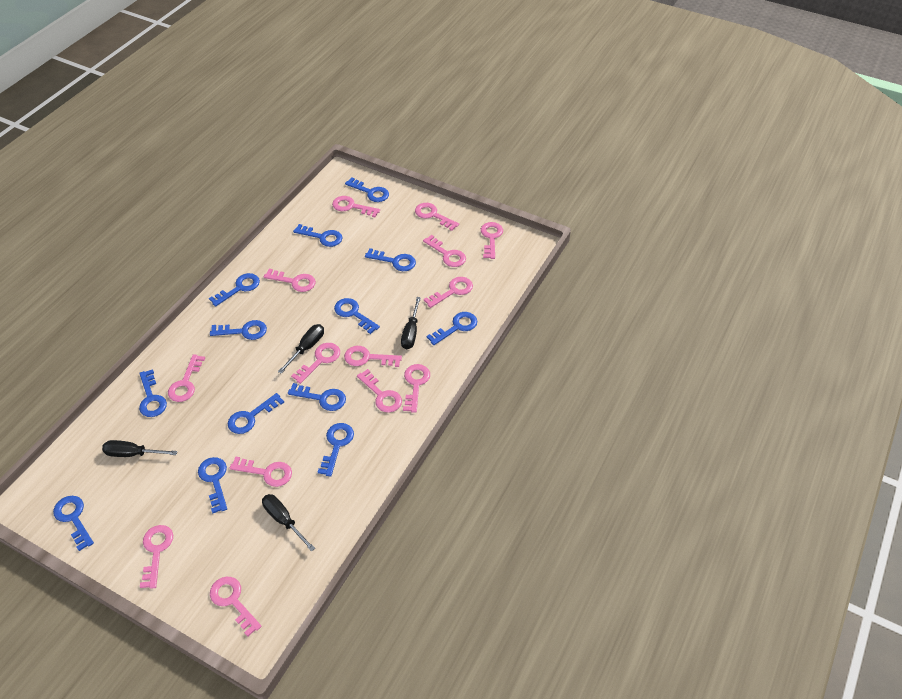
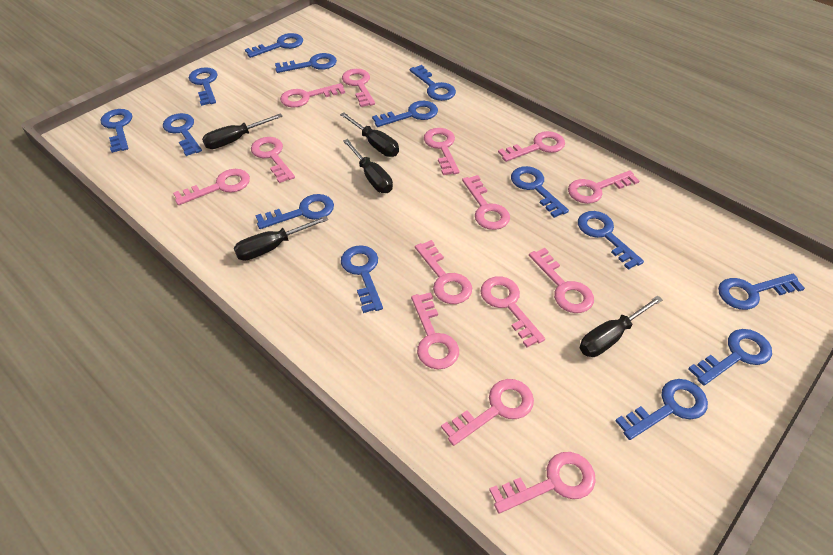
black screwdriver: 4 -> 5
blue key: 13 -> 14

